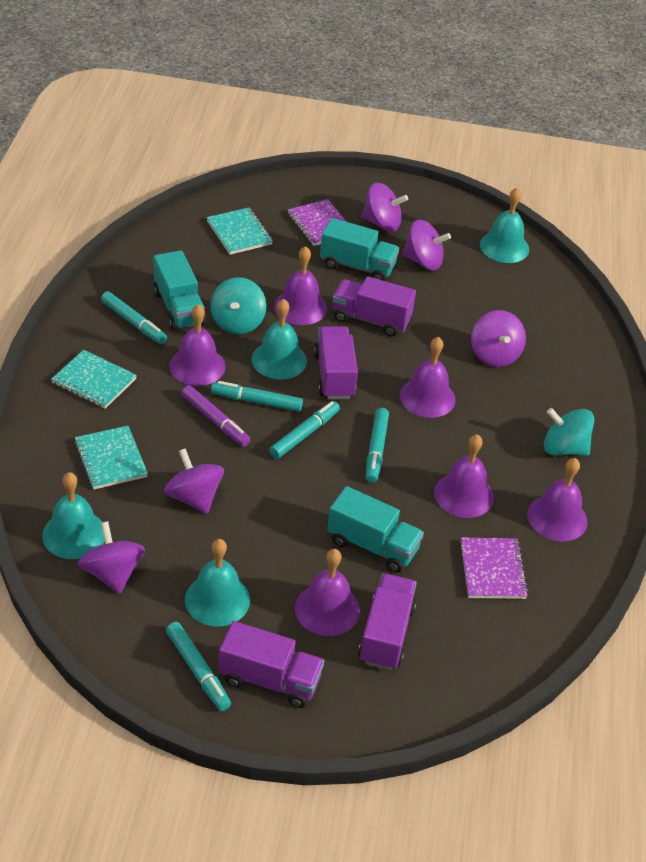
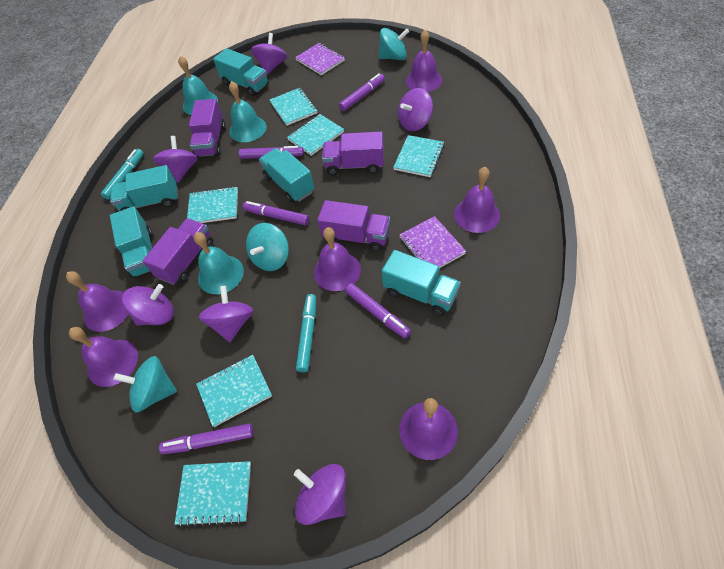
purple marker: 1 -> 5
purple spinning top: 5 -> 6
turquoise bell: 4 -> 3
turquoise marker: 5 -> 2
turquoise notebook: 3 -> 6
turquoise spinning top: 2 -> 3
turquoise truck: 3 -> 5

